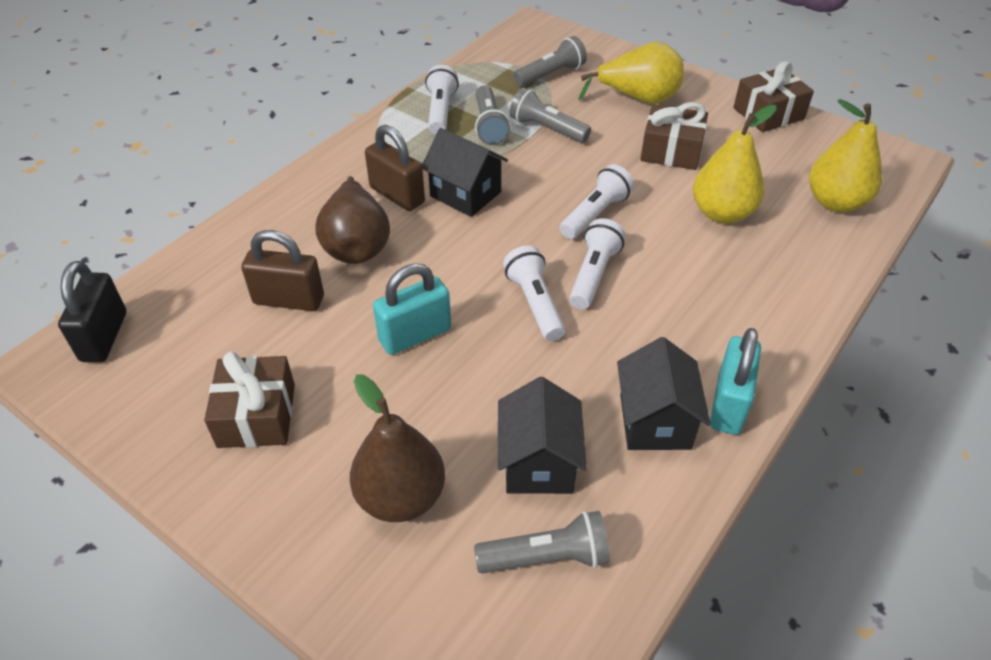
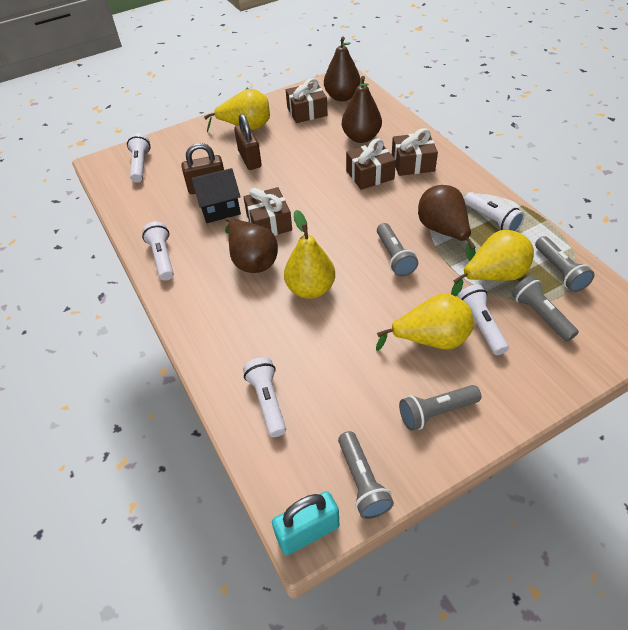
black house: 3 -> 1
black padlock: 1 -> 0
brown gift: 3 -> 4
brown pear: 2 -> 4
grey flashlight: 4 -> 5
turquoise padlock: 2 -> 1
white flashlight: 4 -> 5
yellow pear: 3 -> 4

